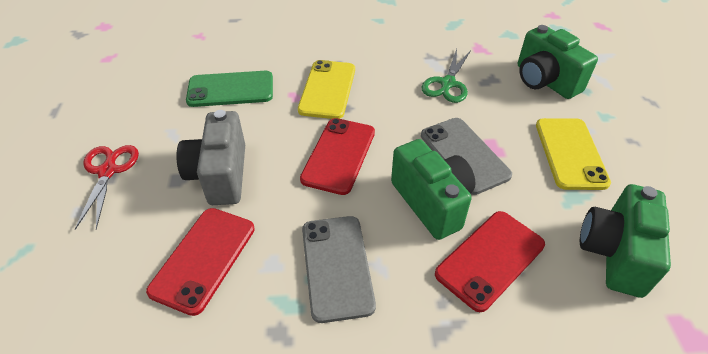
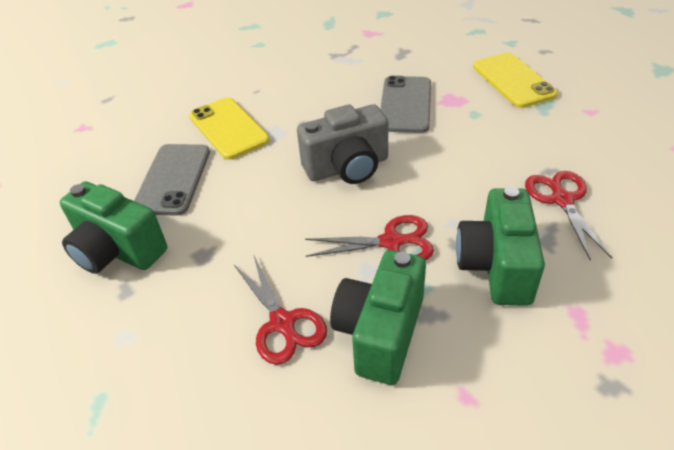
green phone: 1 -> 0
green scissors: 1 -> 0
red phone: 3 -> 0
red scissors: 1 -> 3

